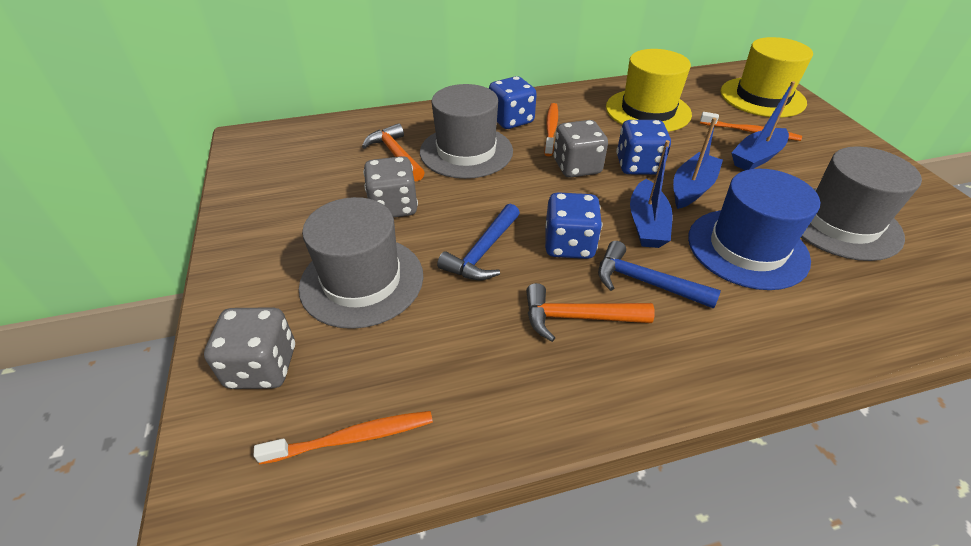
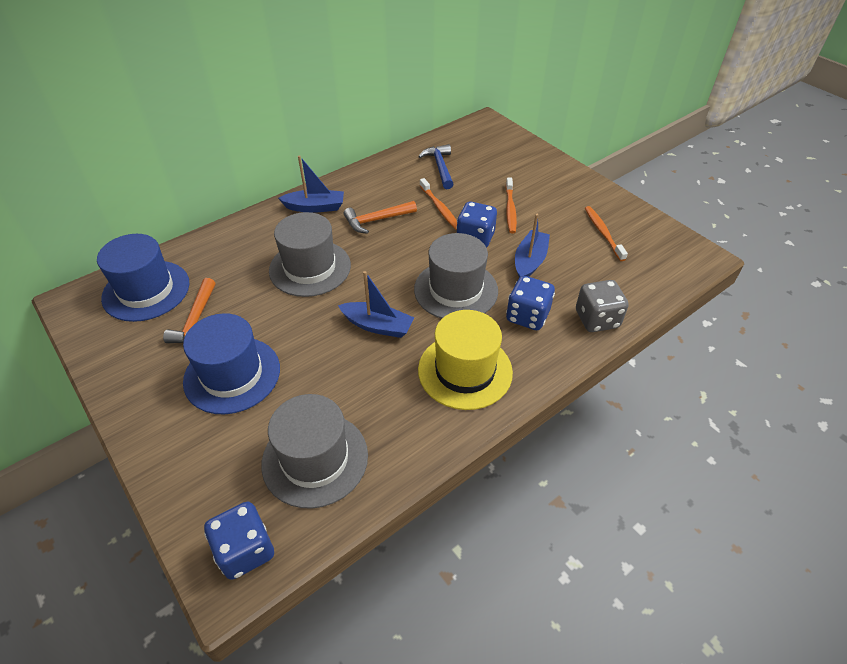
blue hammer: 2 -> 1
blue hat: 1 -> 2
grey dice: 3 -> 1
yellow hat: 2 -> 1

